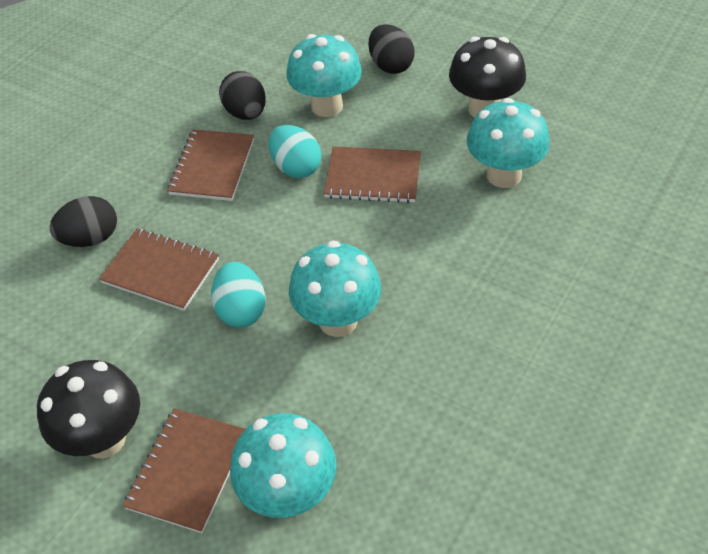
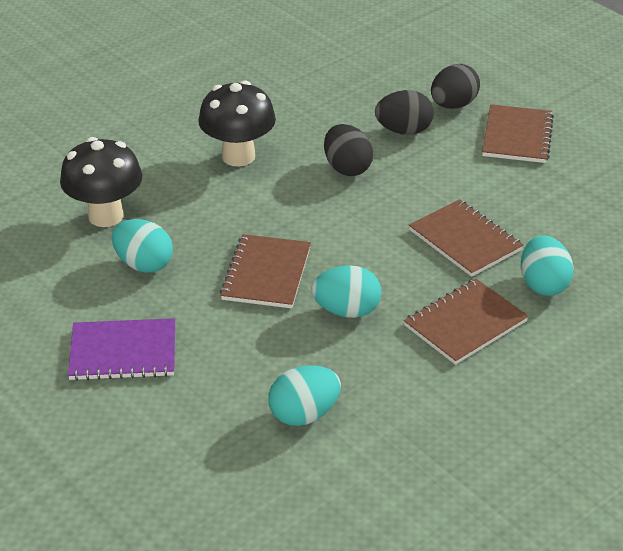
purple notebook: 0 -> 1
turquoise egg: 2 -> 4
turquoise mushroom: 4 -> 0

